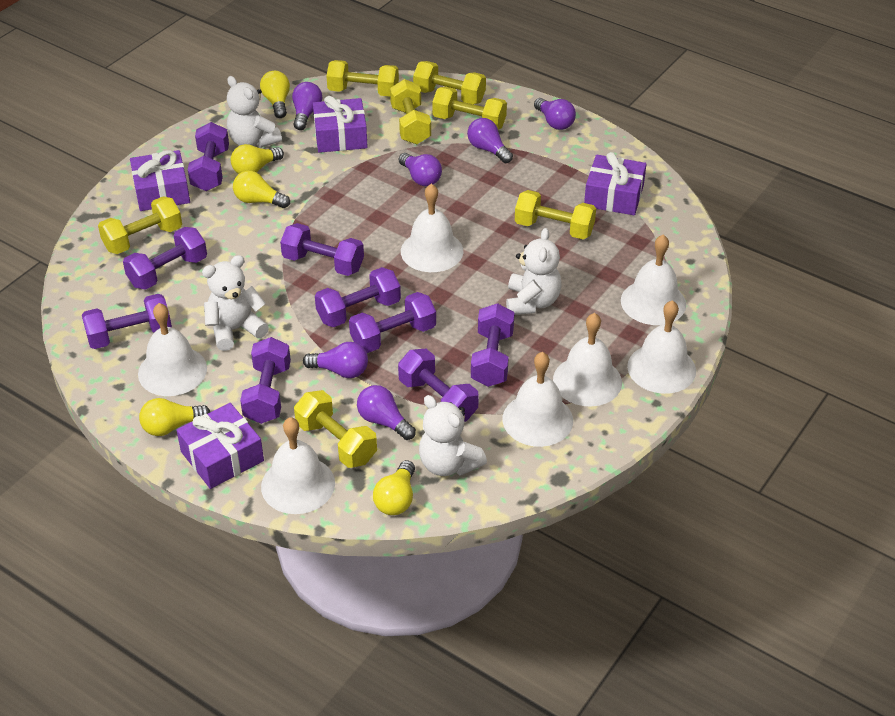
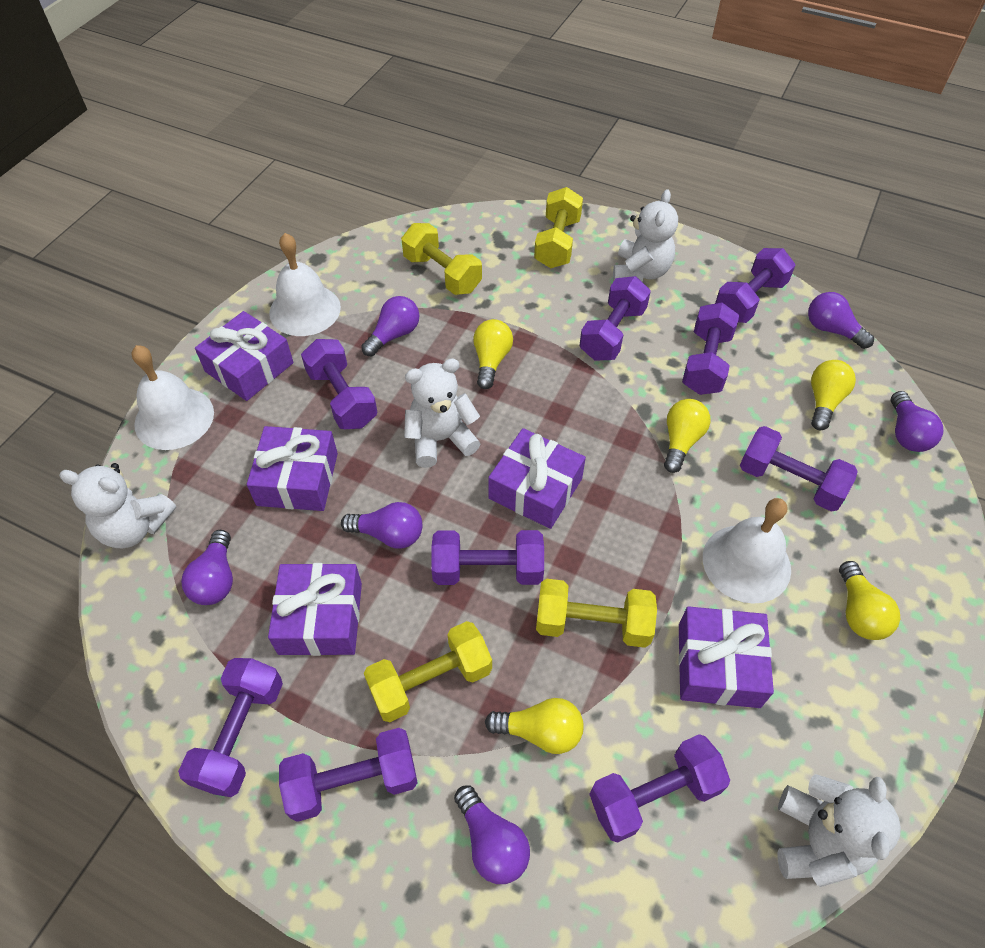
purple gift: 4 -> 5
white bell: 7 -> 3
yellow dumbbell: 7 -> 4

